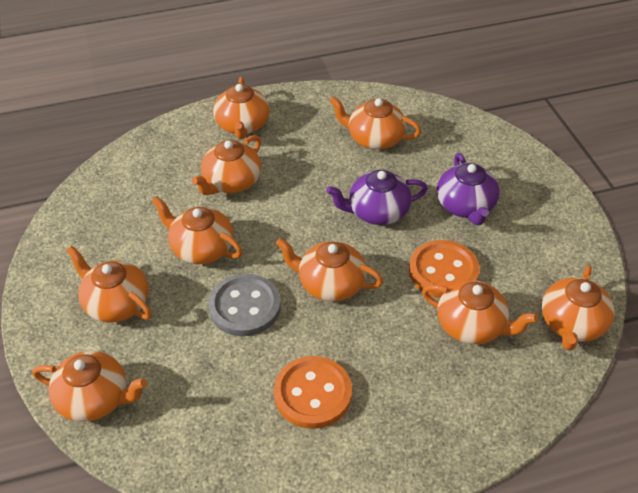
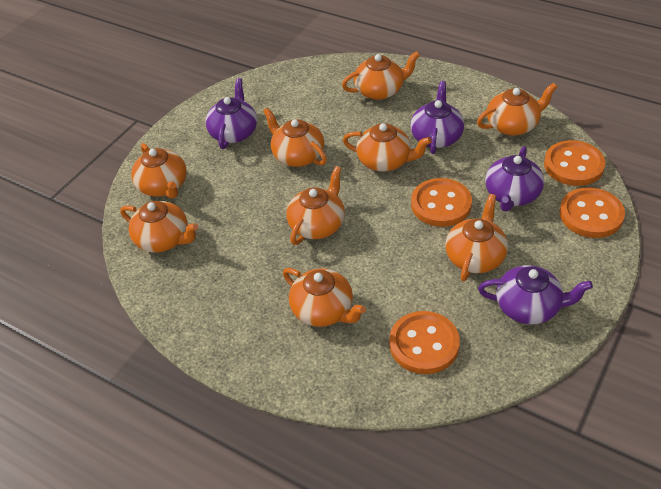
grey button: 1 -> 0
orange button: 2 -> 4
purple teapot: 2 -> 4

